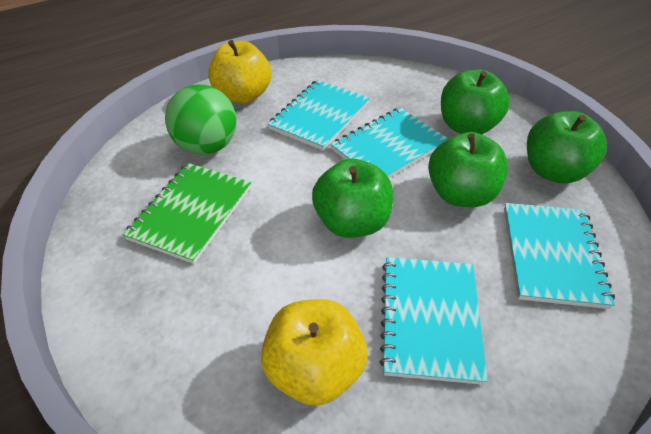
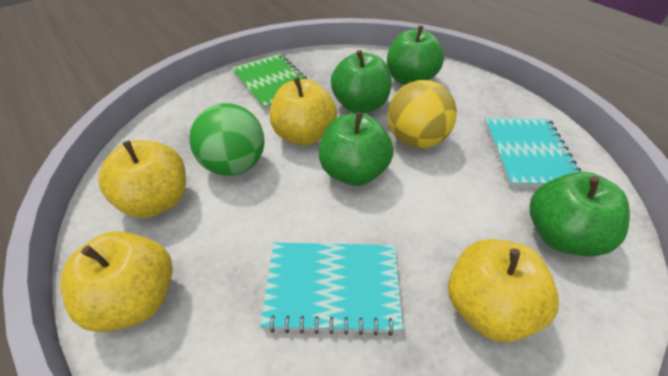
turquoise notebook: 4 -> 2
yellow apple: 2 -> 4
yellow ball: 0 -> 1

